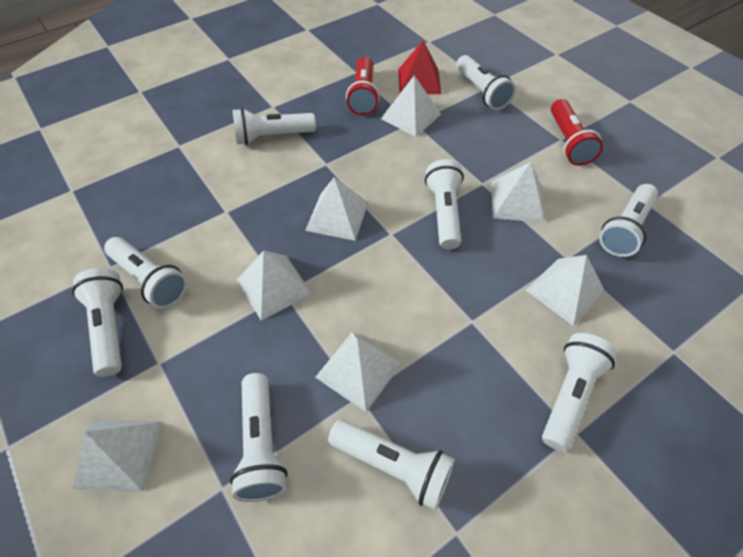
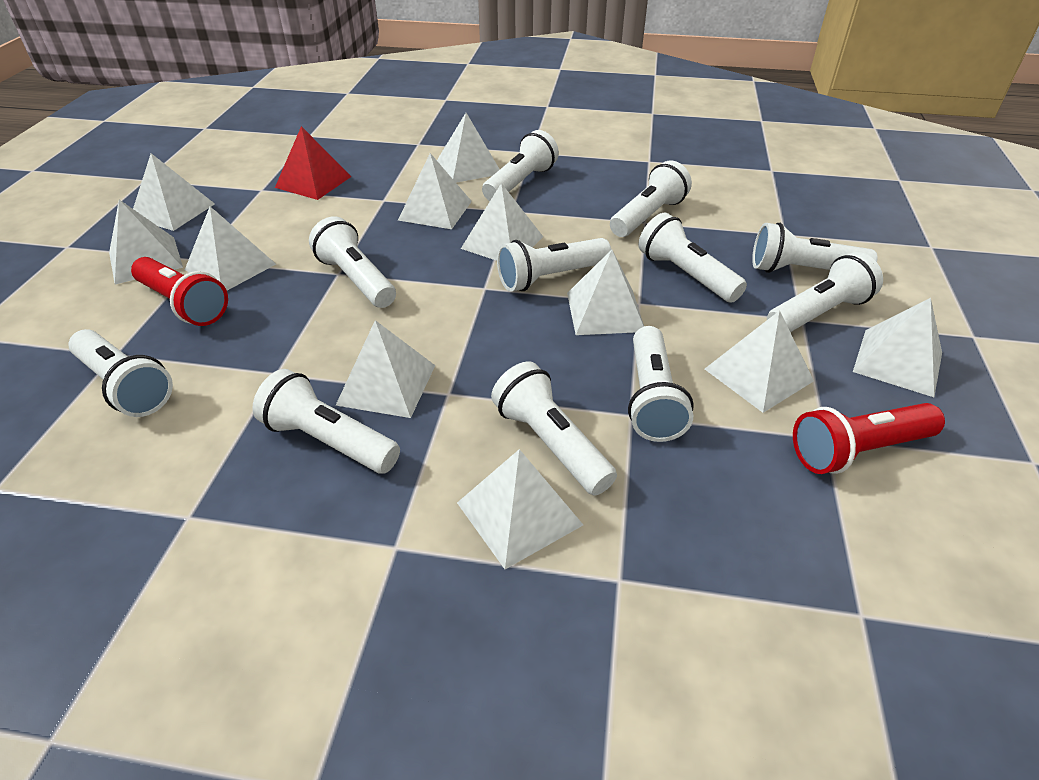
white flashlight: 9 -> 11
white pyramid: 7 -> 11

